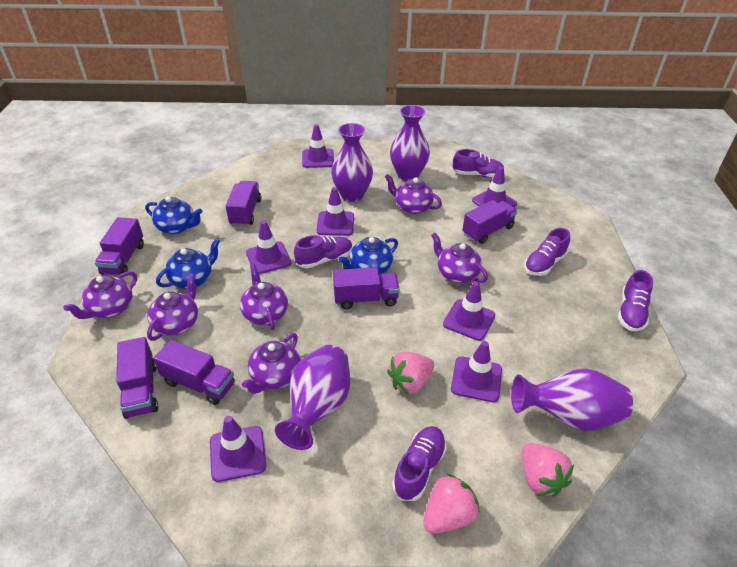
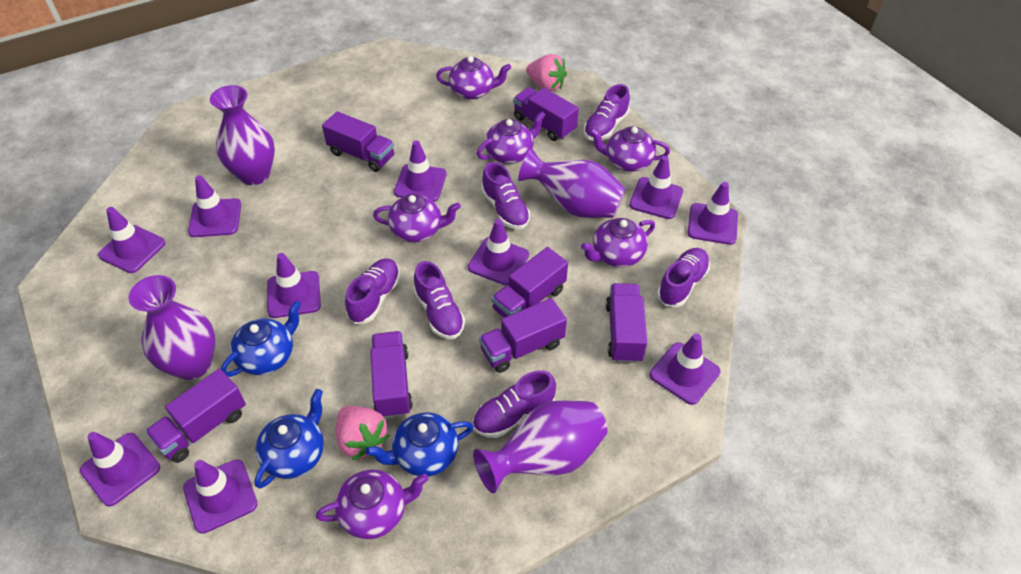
pink strawberry: 3 -> 2
purple shoe: 5 -> 6
purple traffic cone: 7 -> 10
purple truck: 6 -> 7

